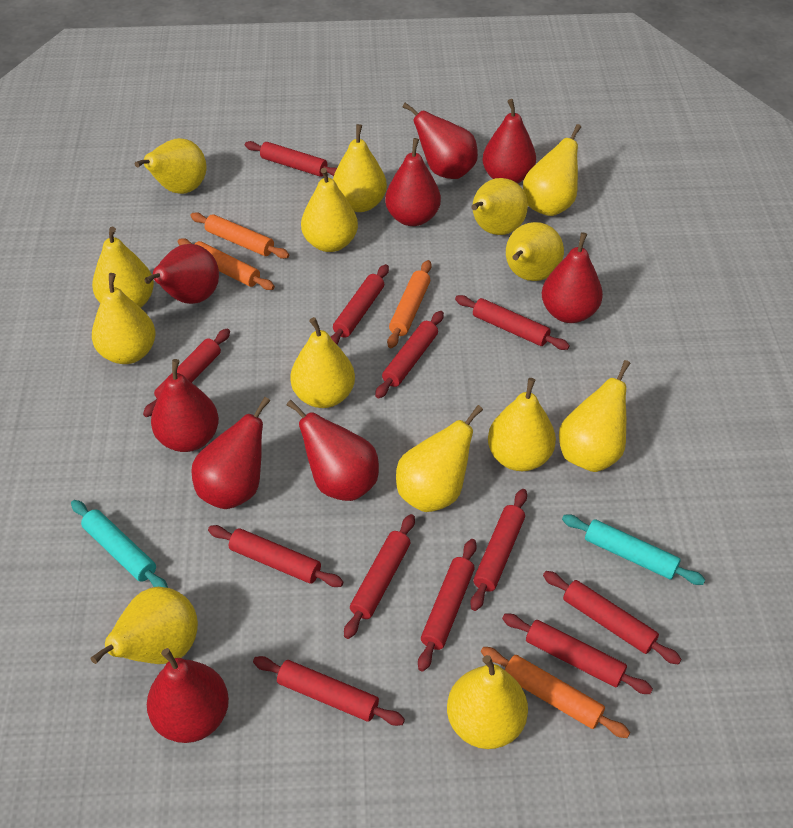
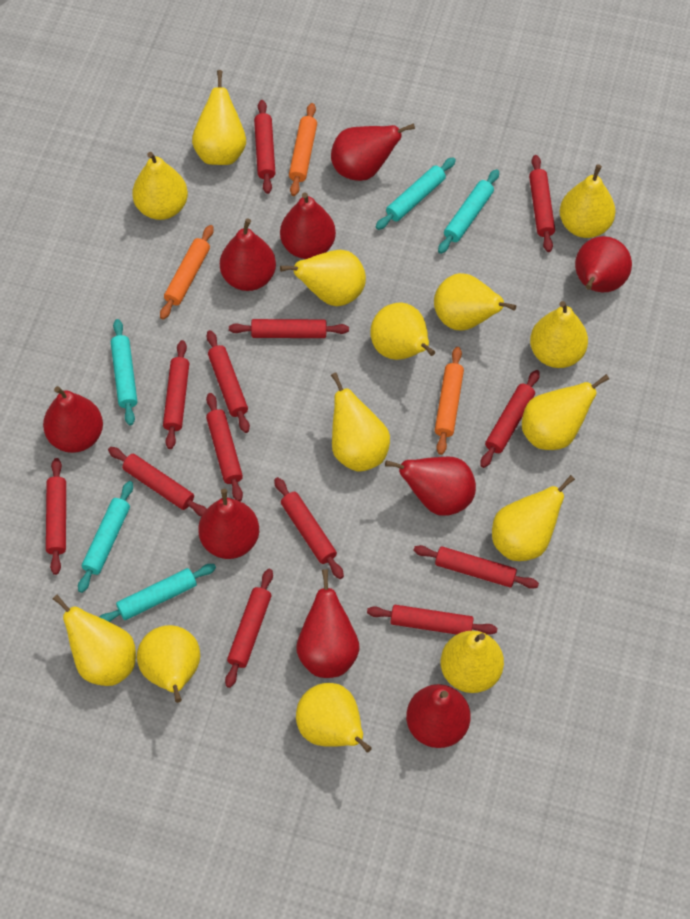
orange rolling pin: 4 -> 3
red rolling pin: 12 -> 13
turquoise rolling pin: 2 -> 5

